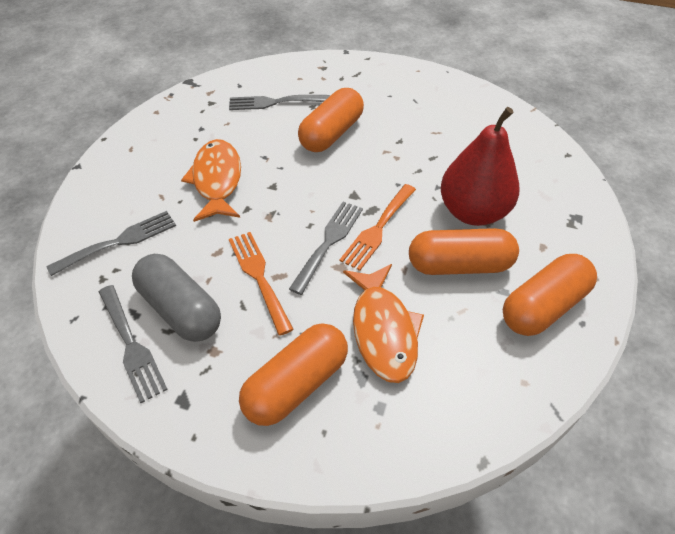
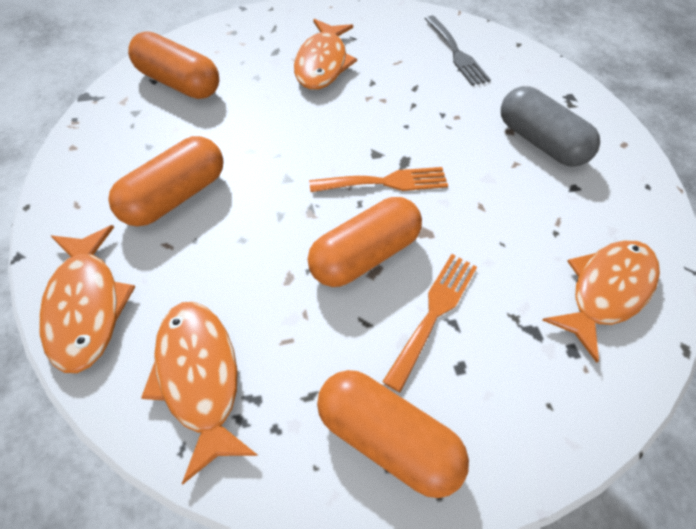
grey fork: 4 -> 1
orange fish: 2 -> 4
red pear: 1 -> 0

